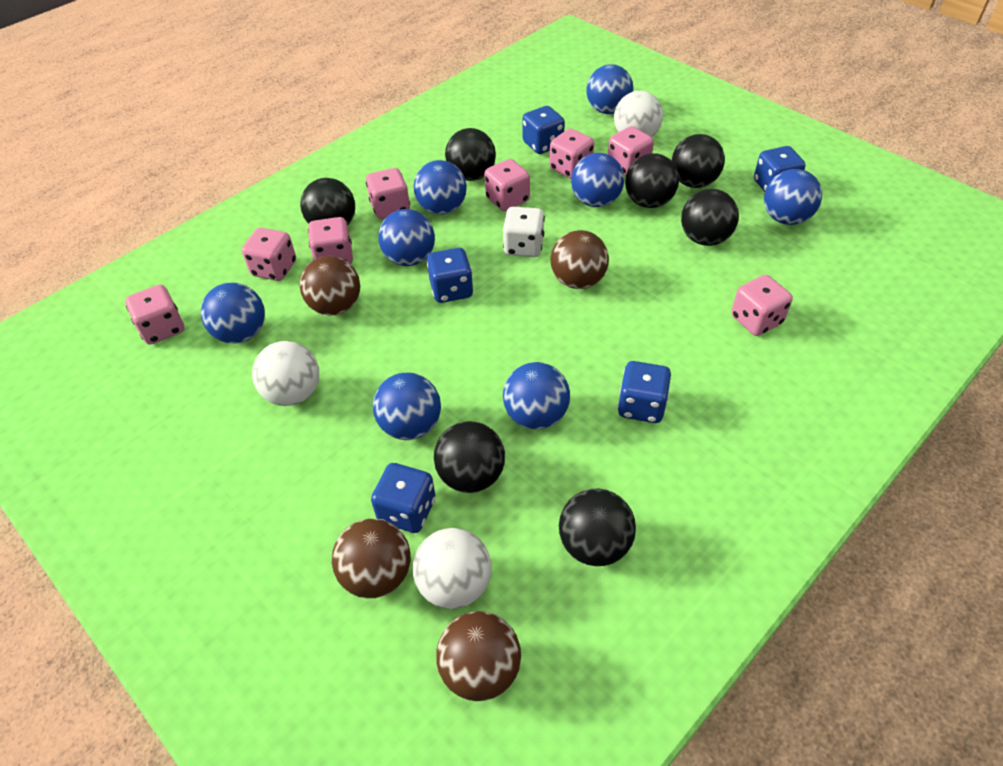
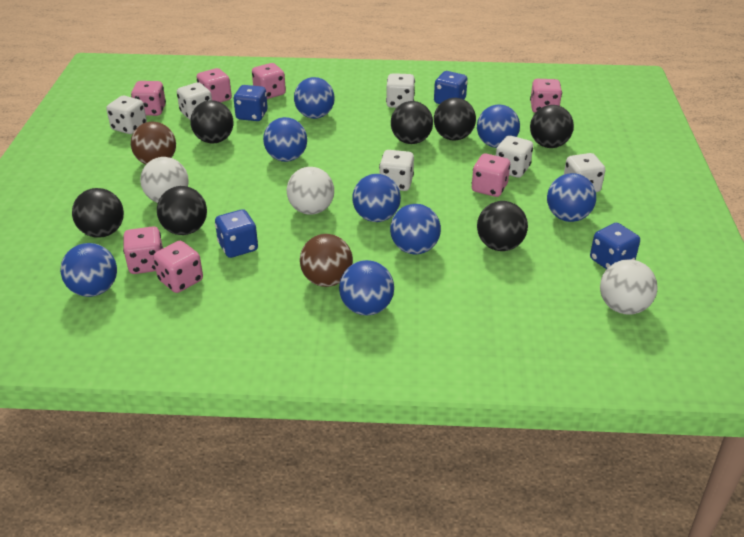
blue dice: 5 -> 4
brown ball: 4 -> 2
pink dice: 8 -> 7
white dice: 1 -> 6

